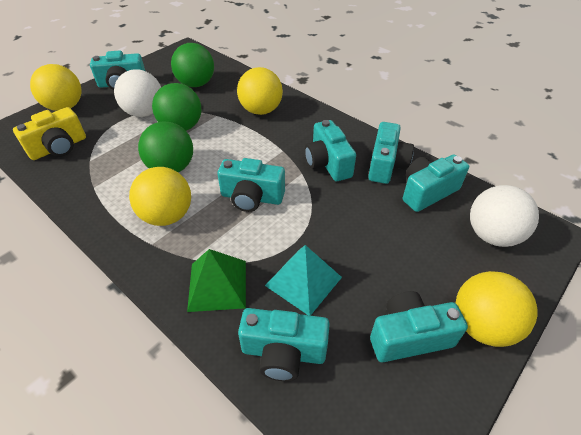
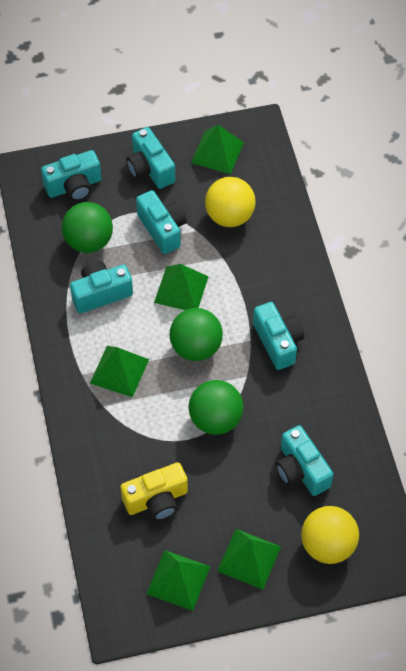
green pyramid: 1 -> 5
turquoise camera: 7 -> 6
turquoise pyramid: 1 -> 0
white ball: 2 -> 0
yellow ball: 4 -> 2

